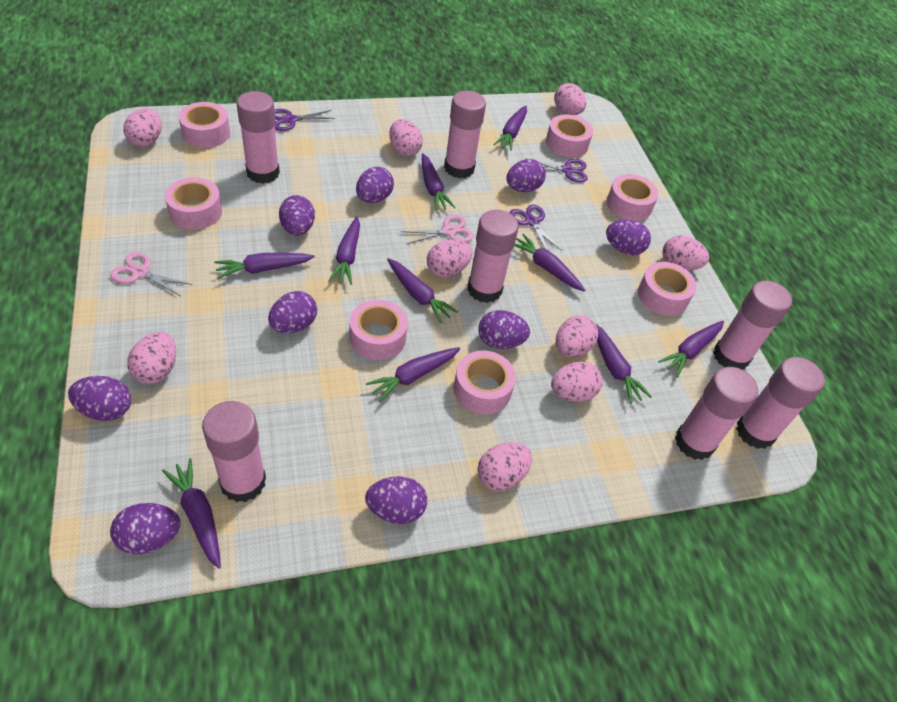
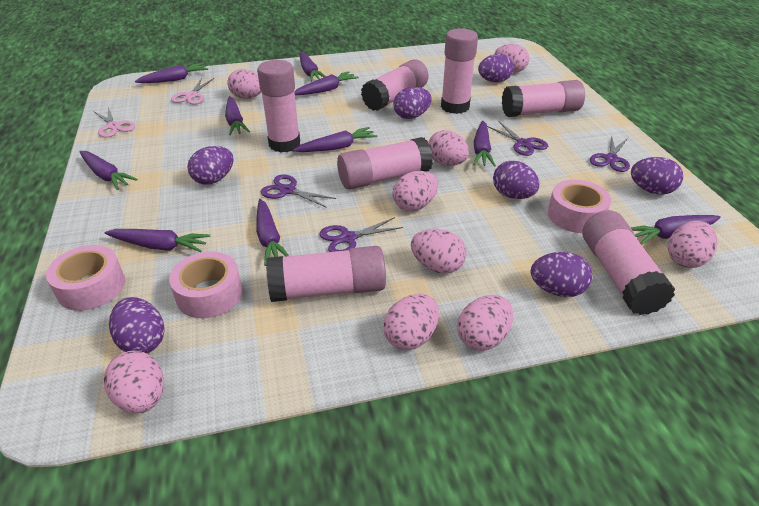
pink tape: 7 -> 3
purple egg: 9 -> 7
purple scissors: 3 -> 4

